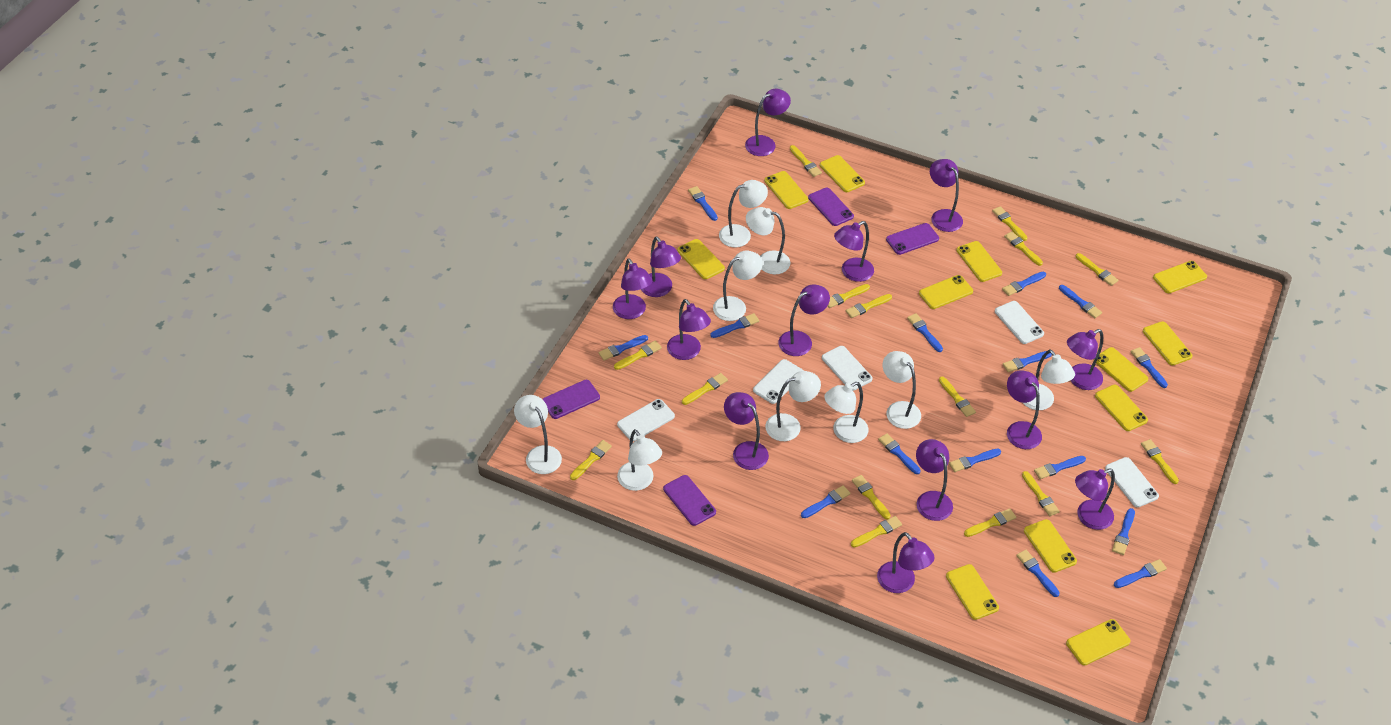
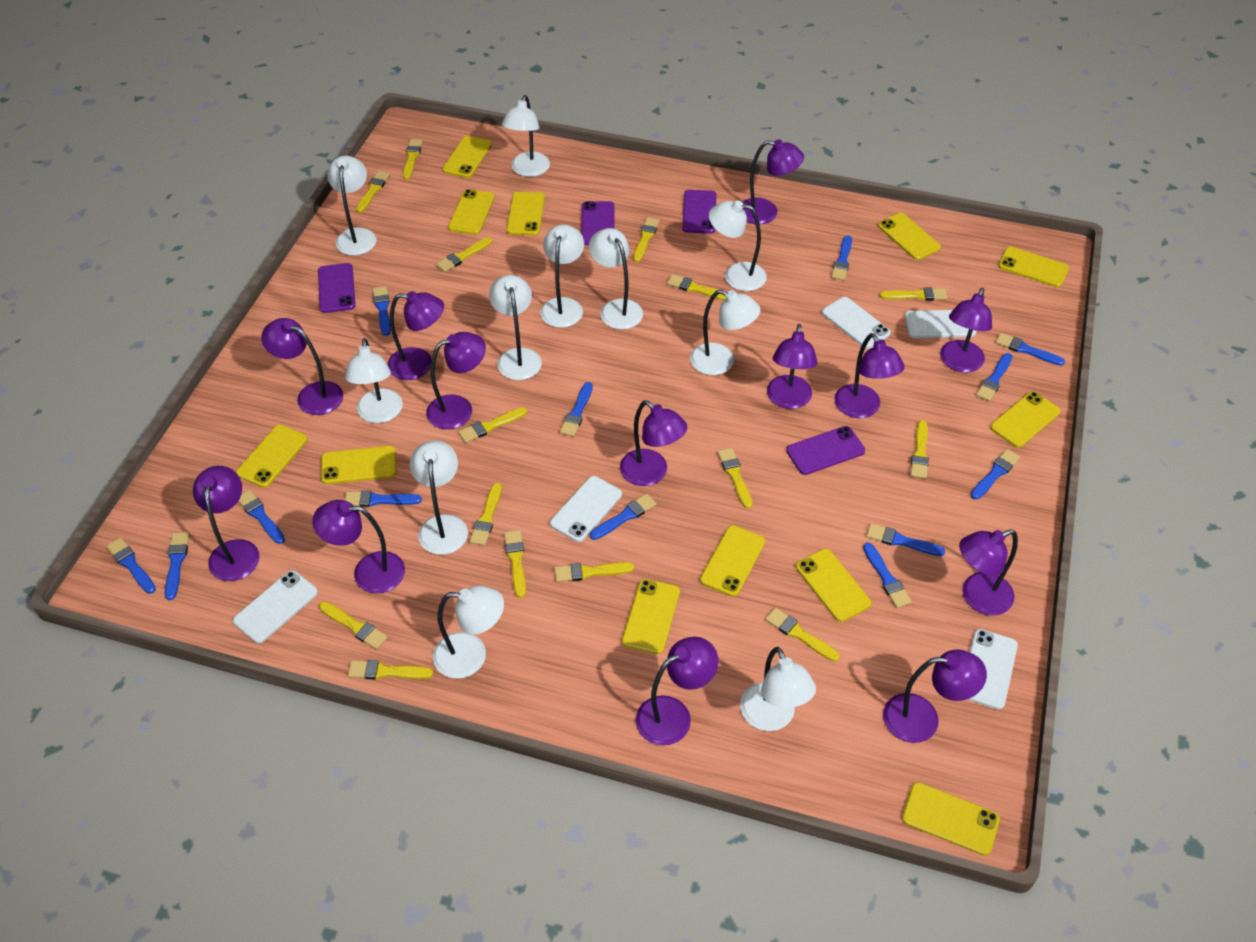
blue brush: 15 -> 13
white lamp: 9 -> 11

